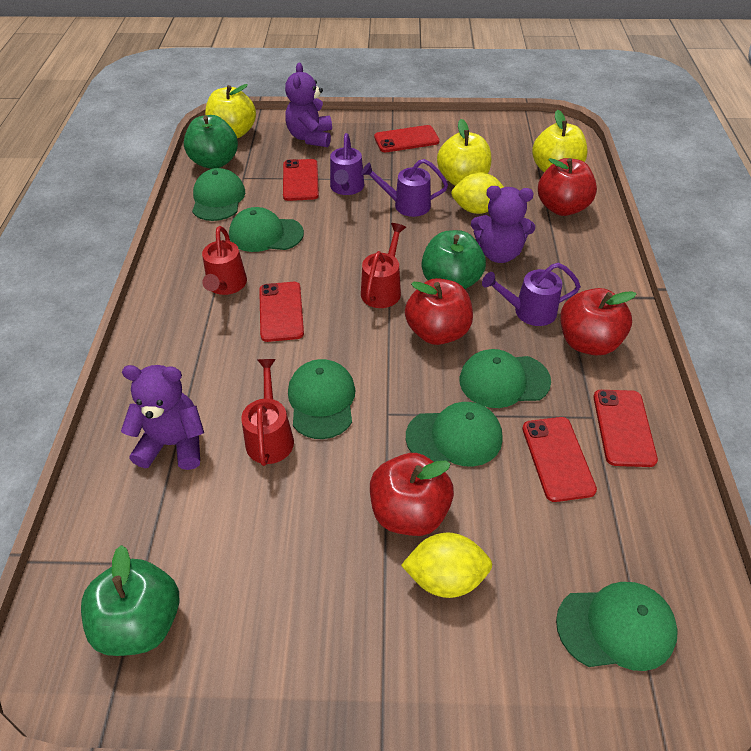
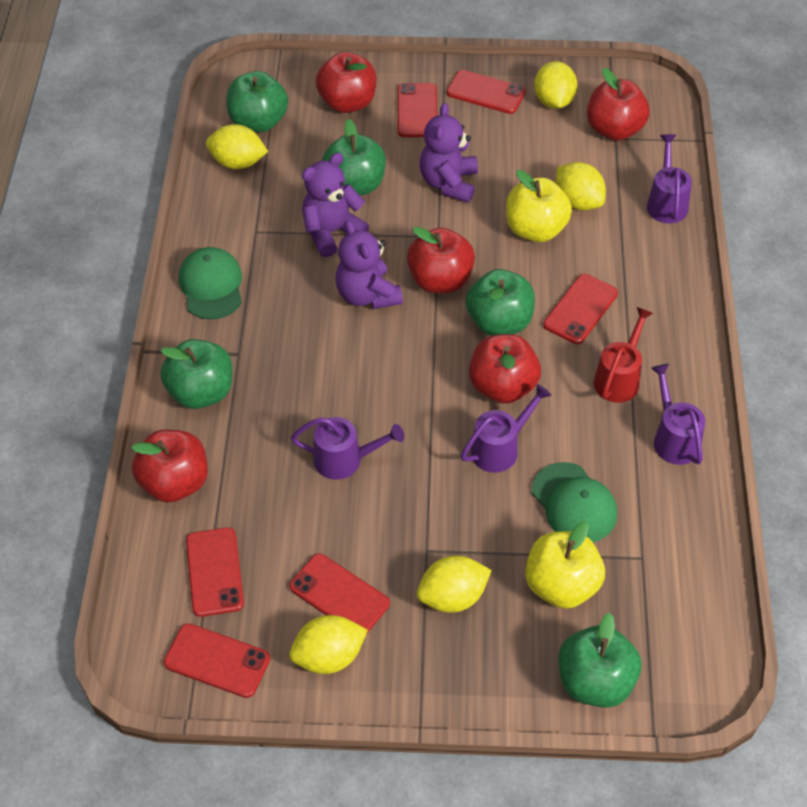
green apple: 3 -> 5
green cap: 6 -> 2
purple watering can: 3 -> 4
red apple: 4 -> 5
red phone: 5 -> 6
red watering can: 3 -> 1
yellow apple: 3 -> 2
yellow lemon: 2 -> 5

